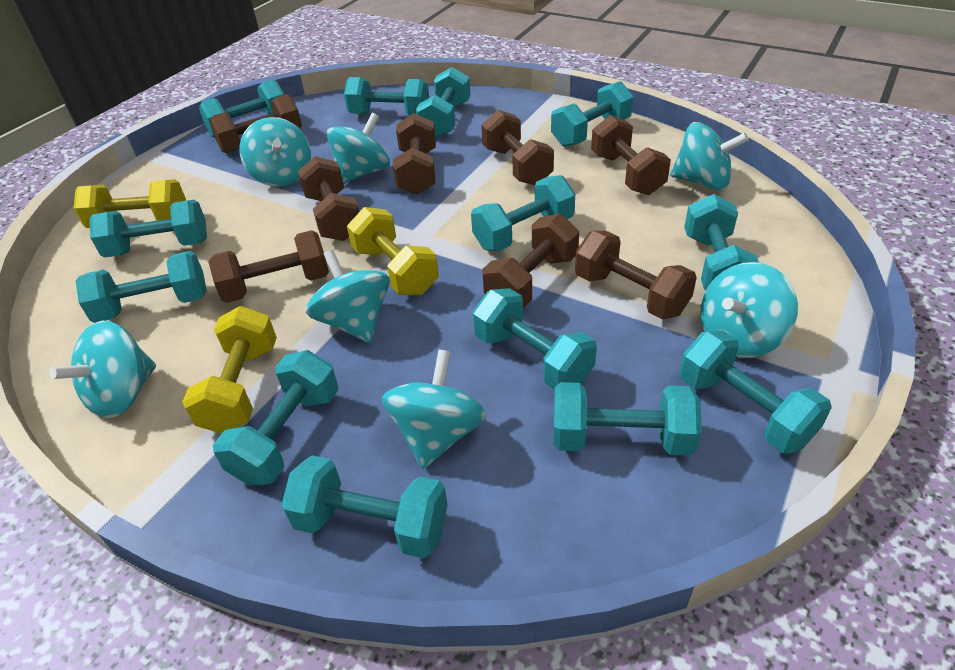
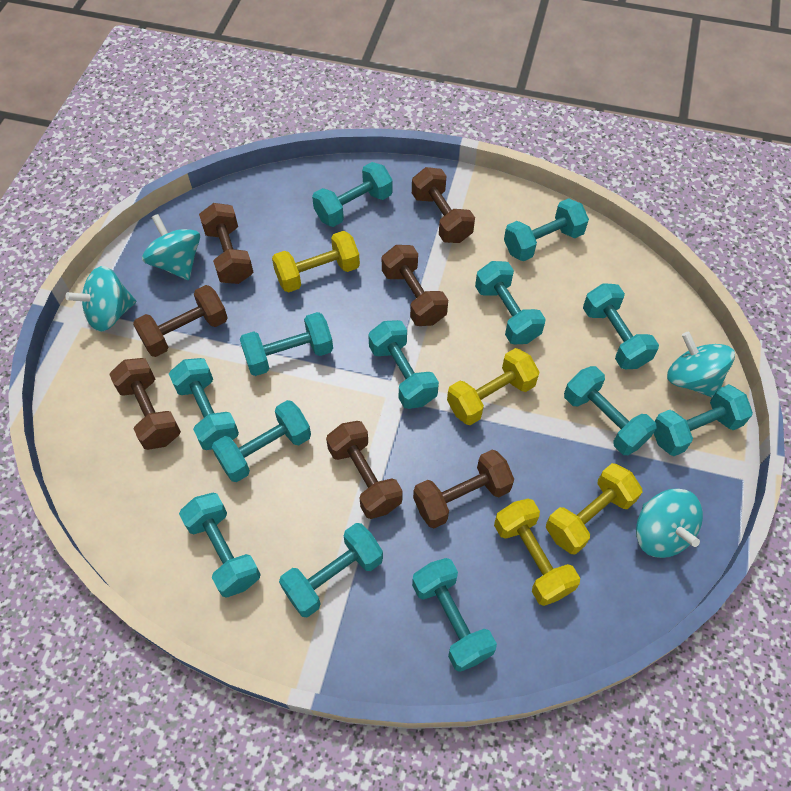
brown dumbbell: 8 -> 7
turquoise spinning top: 7 -> 4
yellow dumbbell: 3 -> 4

